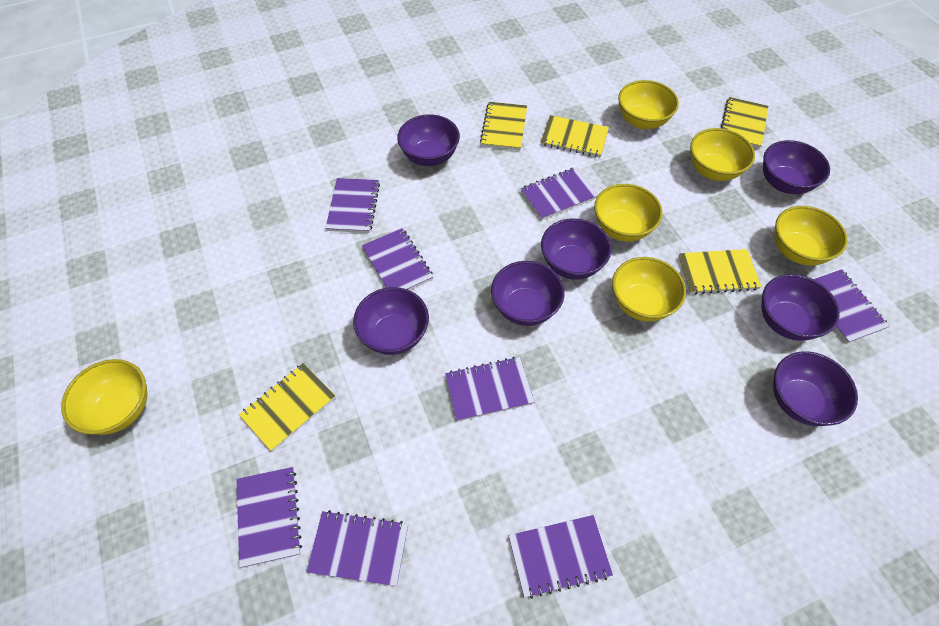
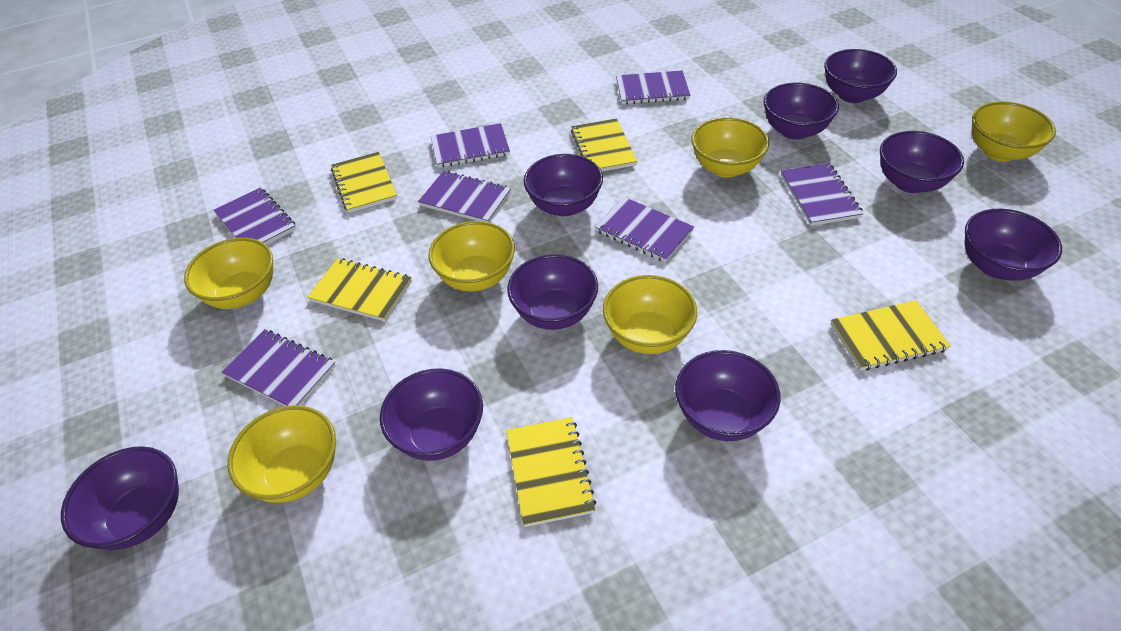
purple bowl: 7 -> 9
purple notebook: 8 -> 7

